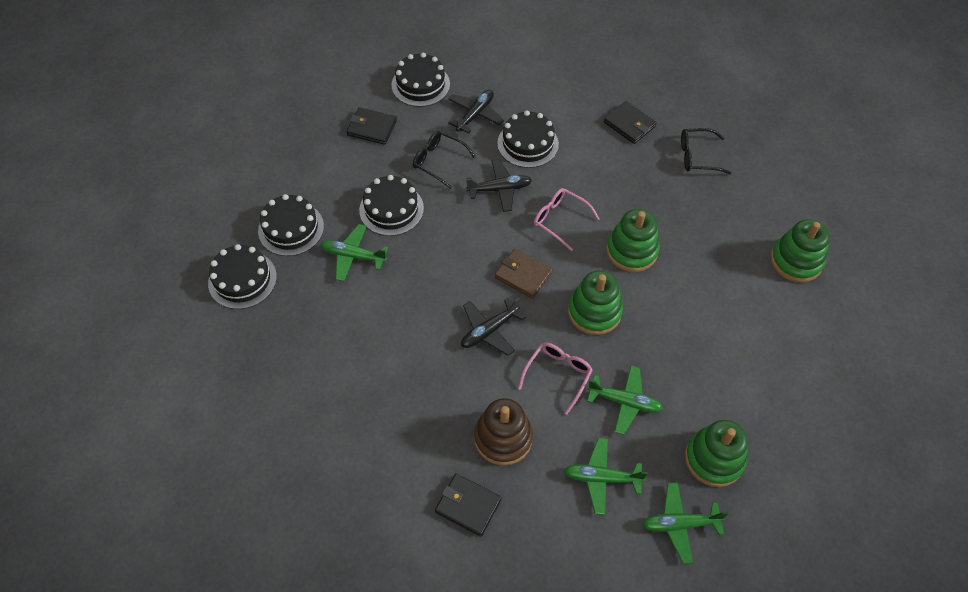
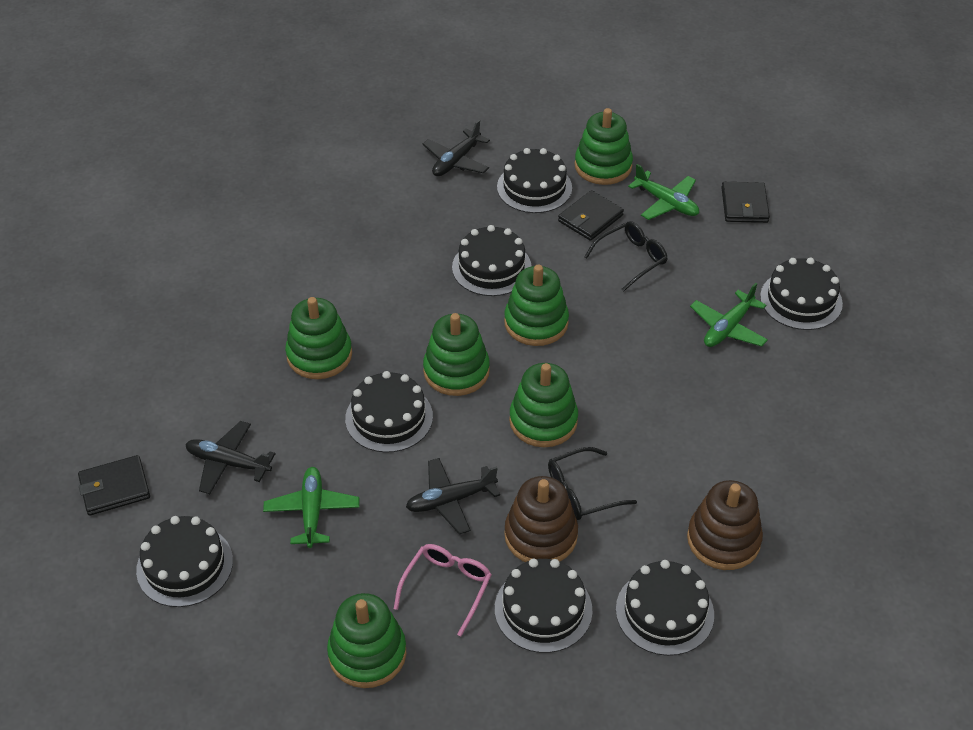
black cake: 5 -> 7
brown stacking toy: 1 -> 2
brown wallet: 1 -> 0
green plane: 4 -> 3
green stacking toy: 4 -> 6
pink glasses: 2 -> 1

